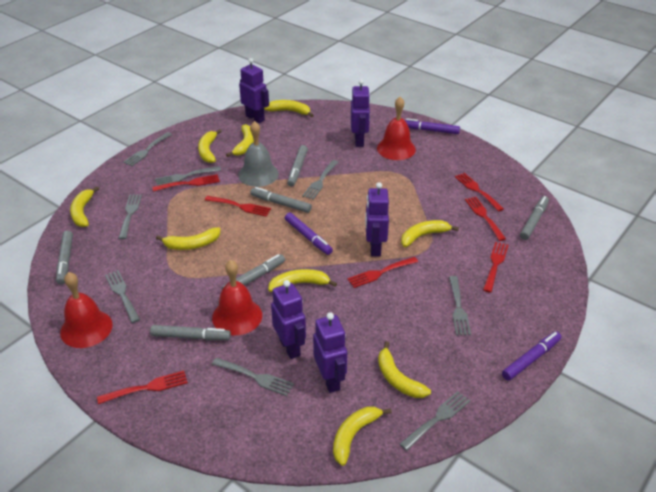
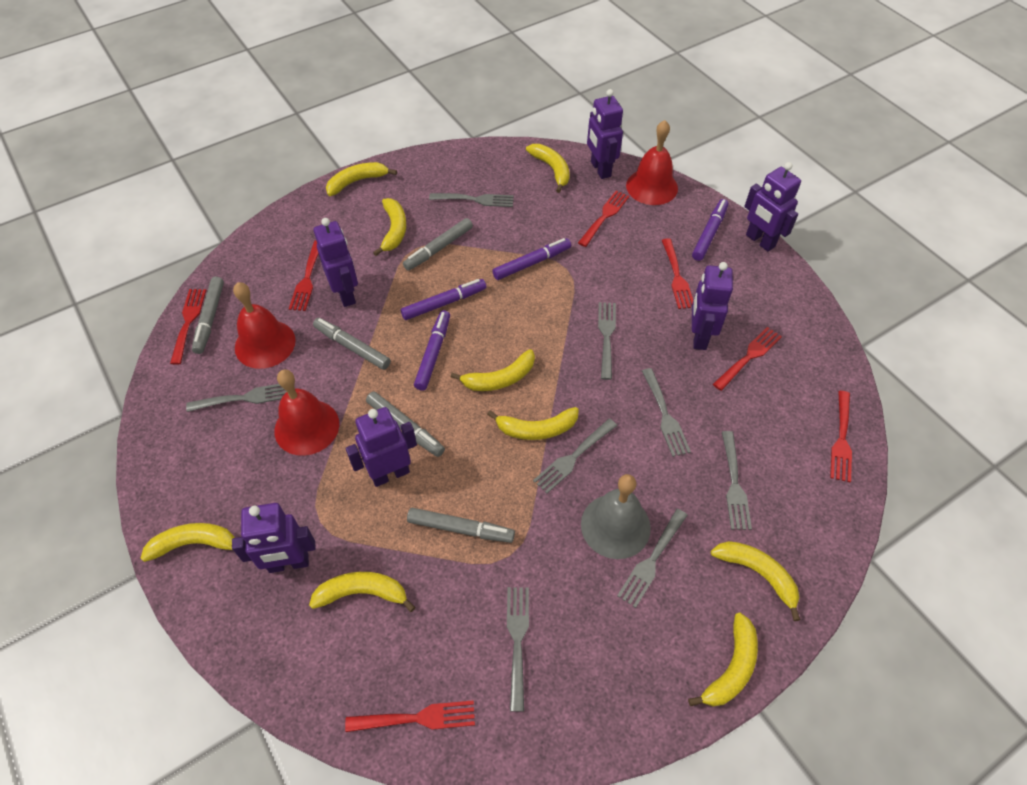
grey marker: 6 -> 5
purple marker: 3 -> 4
purple robot: 5 -> 6

